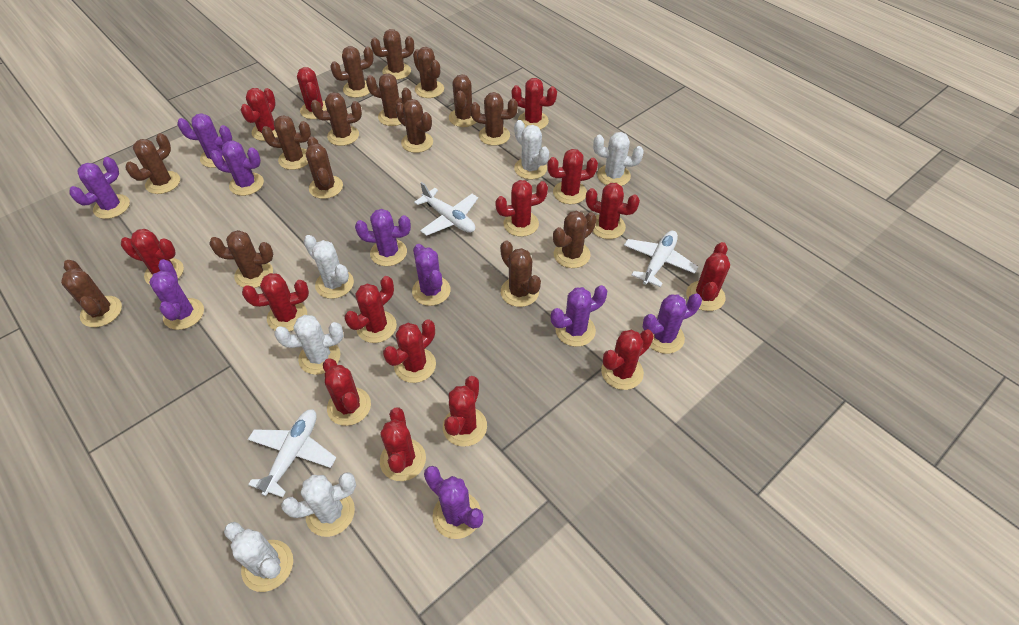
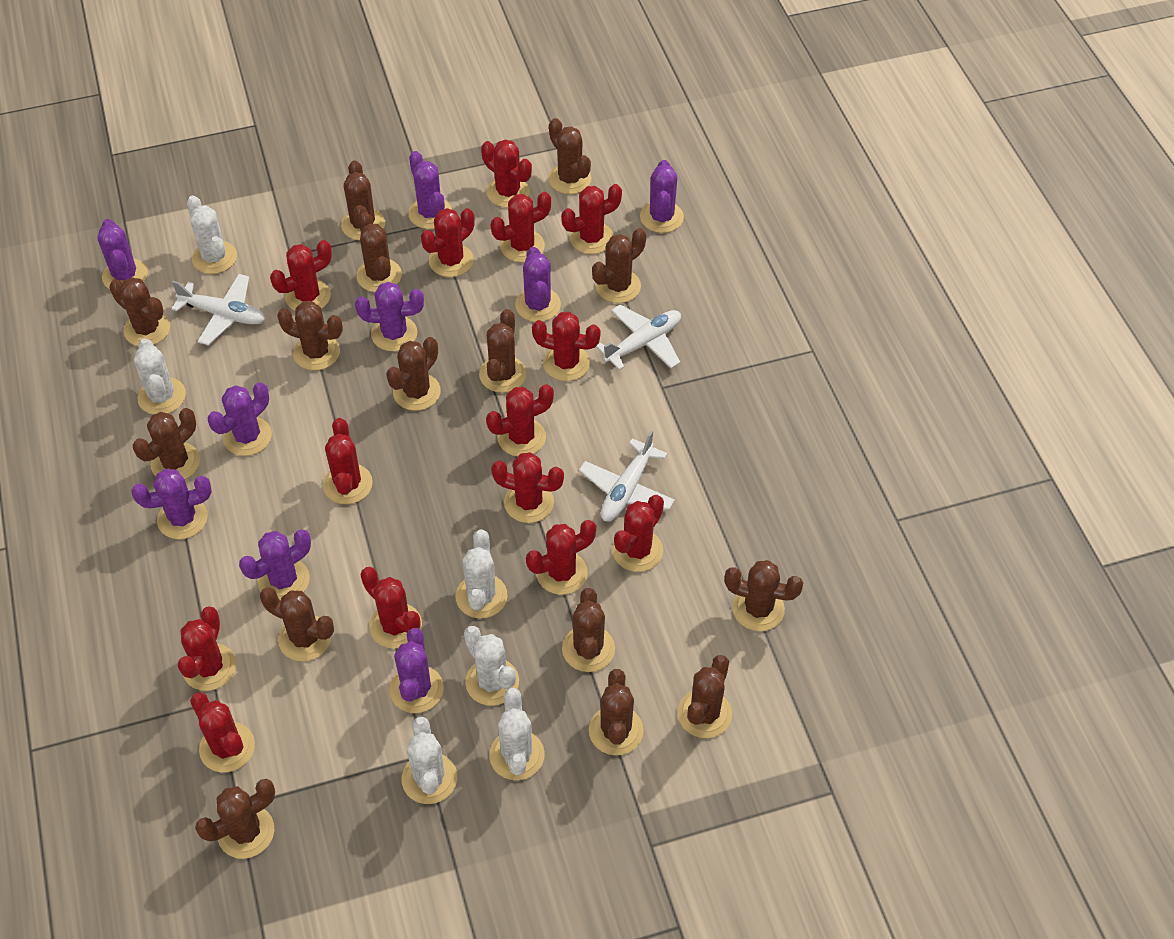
red cactus: 15 -> 14

